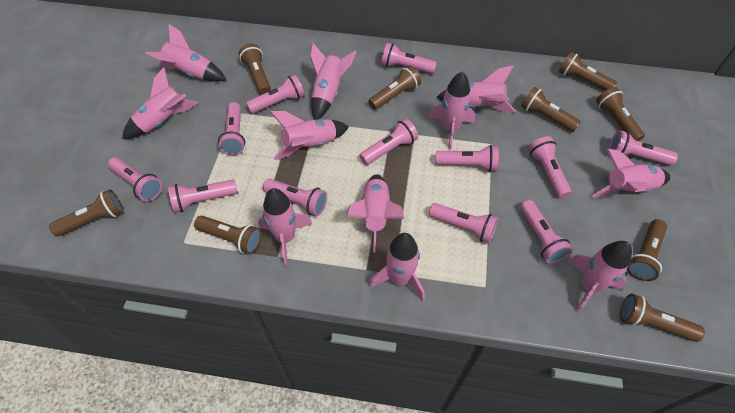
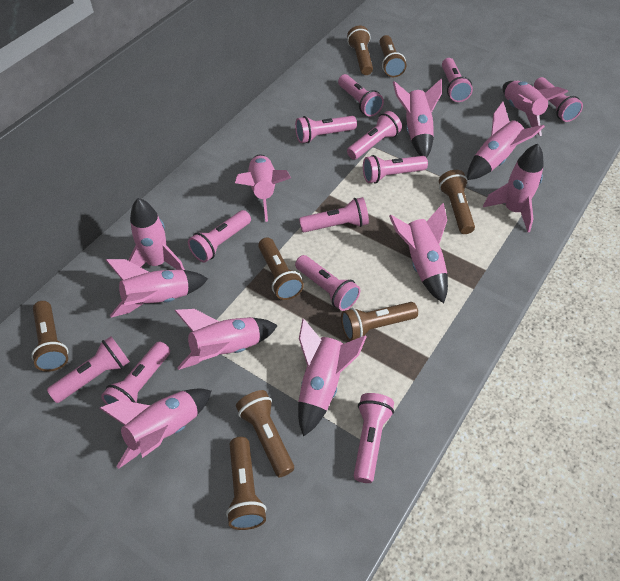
brown flashlight: 9 -> 8

